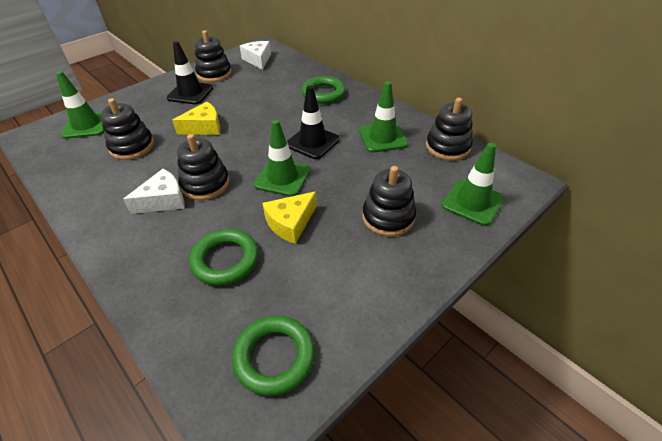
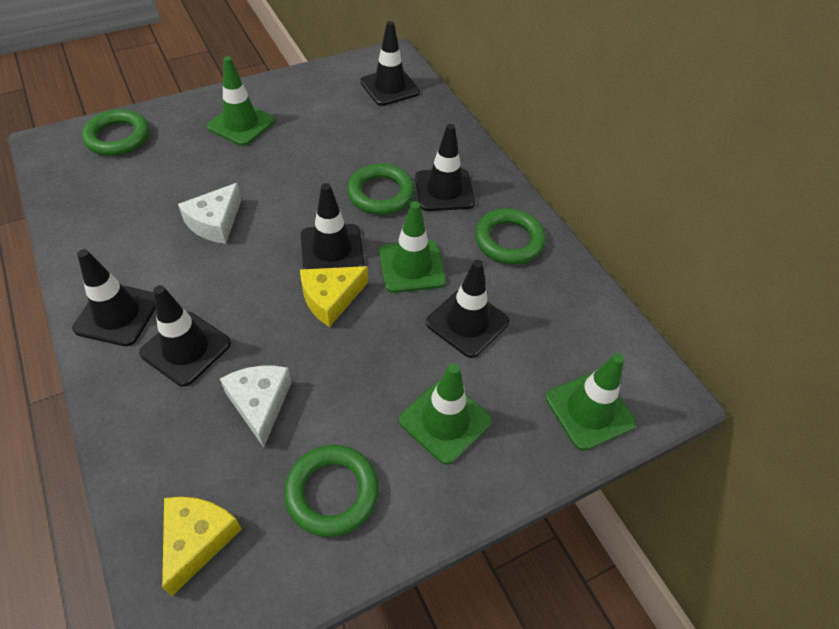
black stacking toy: 5 -> 0
black traffic cone: 2 -> 6
green ring: 3 -> 4

